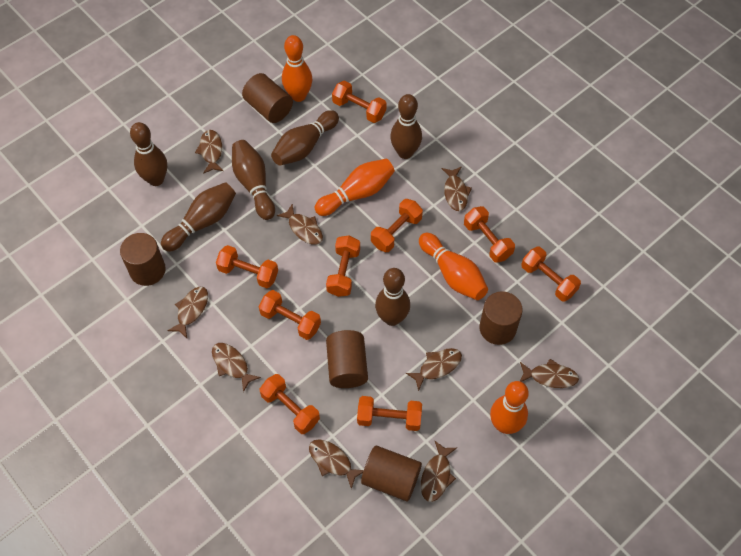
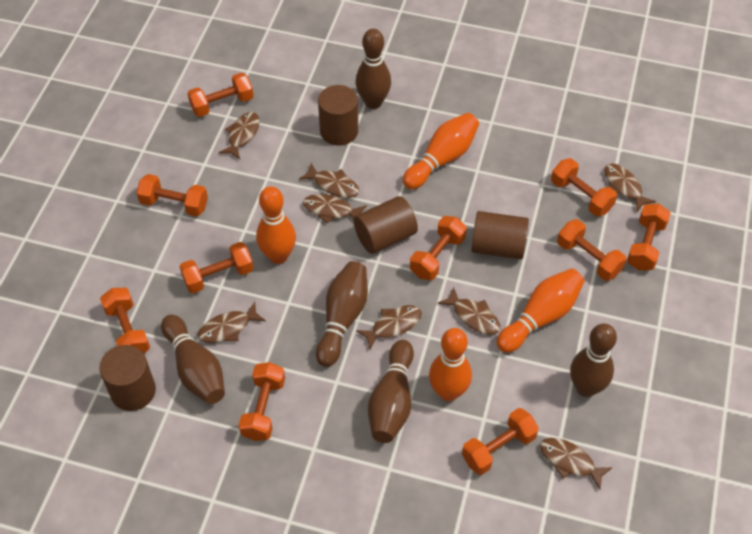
brown bowling pin: 6 -> 5
brown cylinder: 5 -> 4
brown fish: 9 -> 8
orange dumbbell: 9 -> 10

